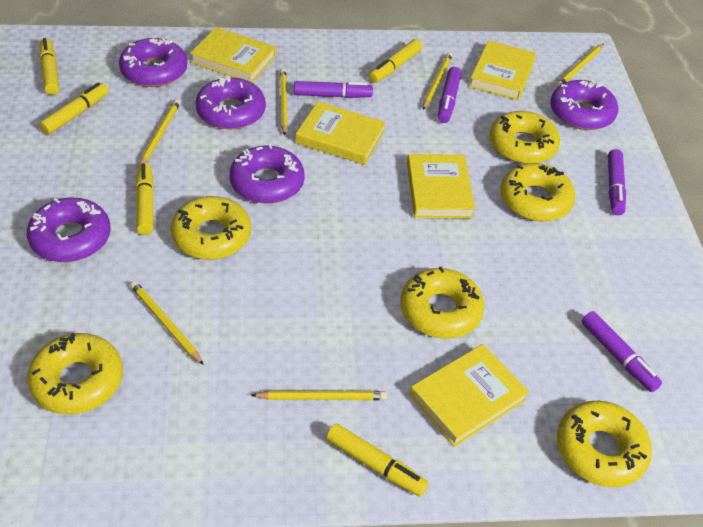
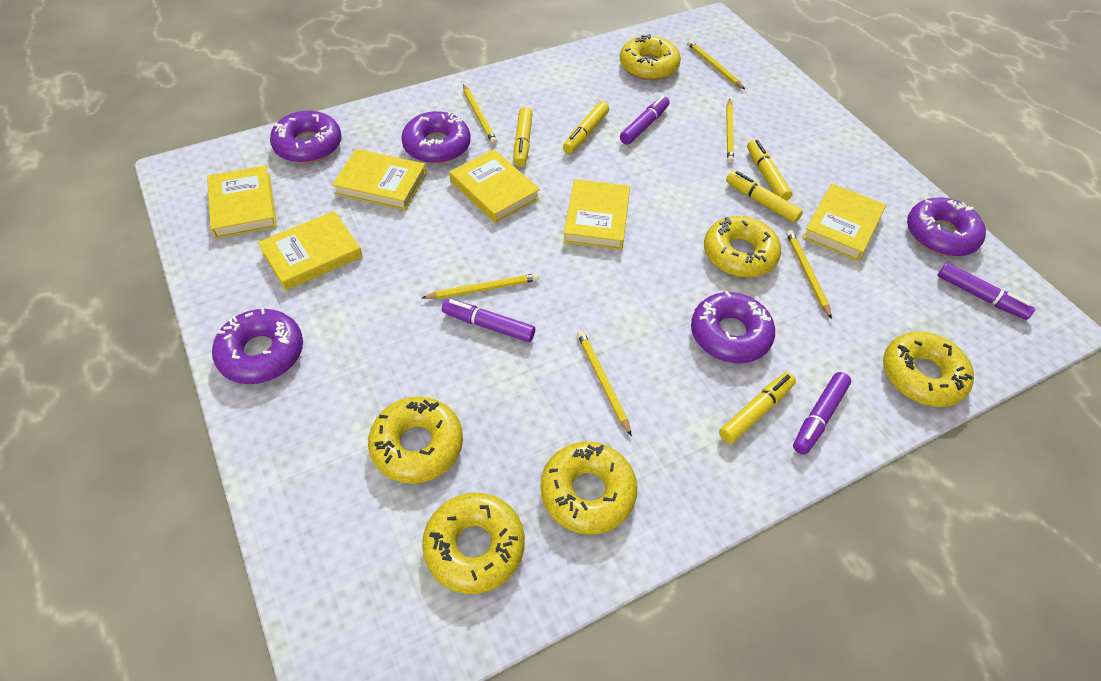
yellow book: 5 -> 6

